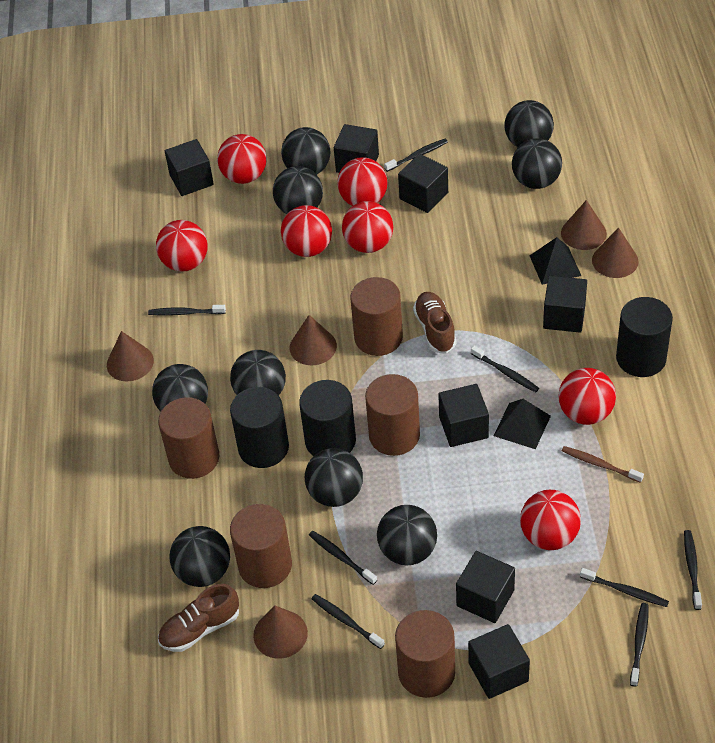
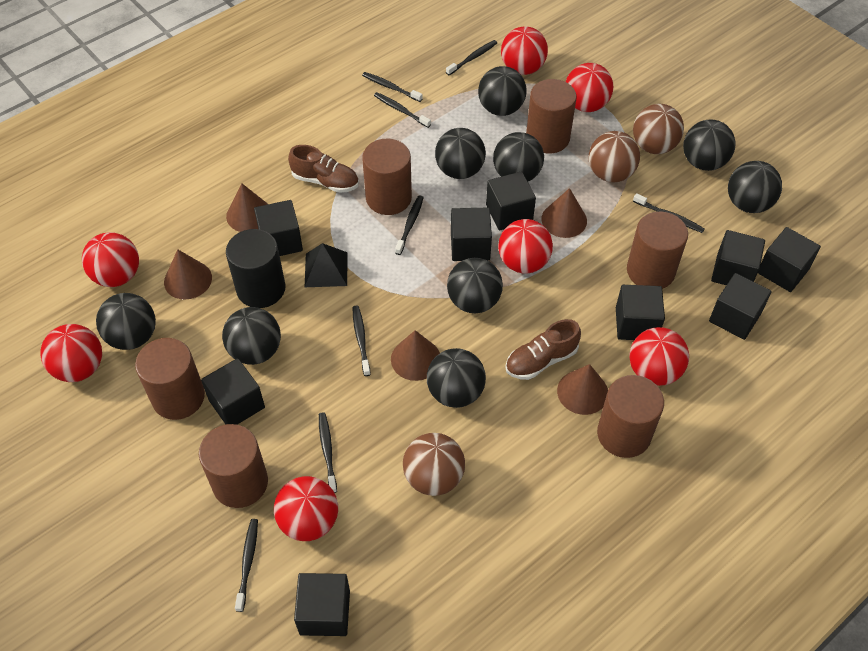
black cube: 7 -> 9
black cylinder: 3 -> 1
black pyramid: 2 -> 1
brown ball: 0 -> 3
brown cylinder: 5 -> 6
brown toothbrush: 1 -> 0

